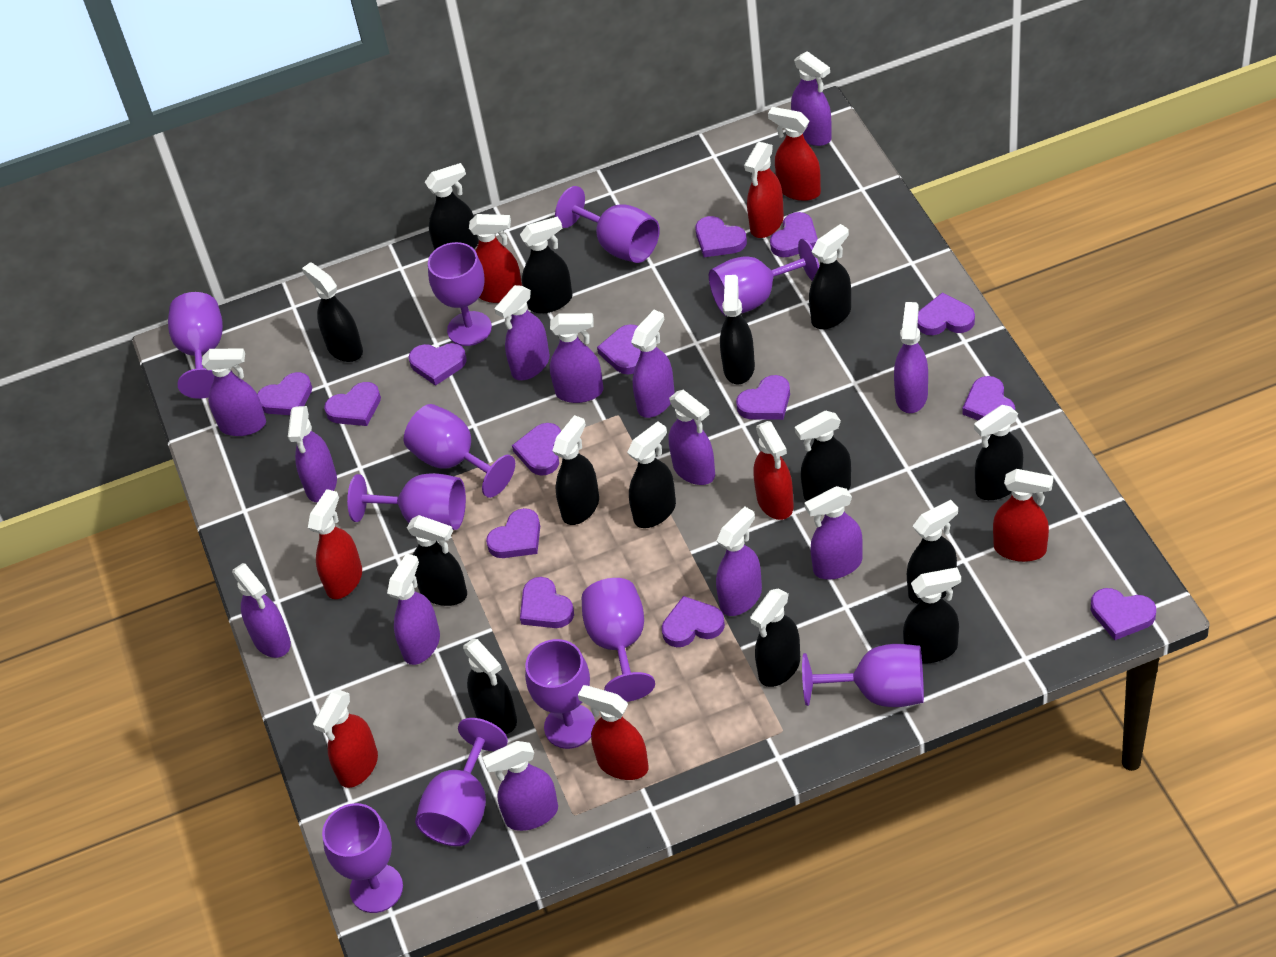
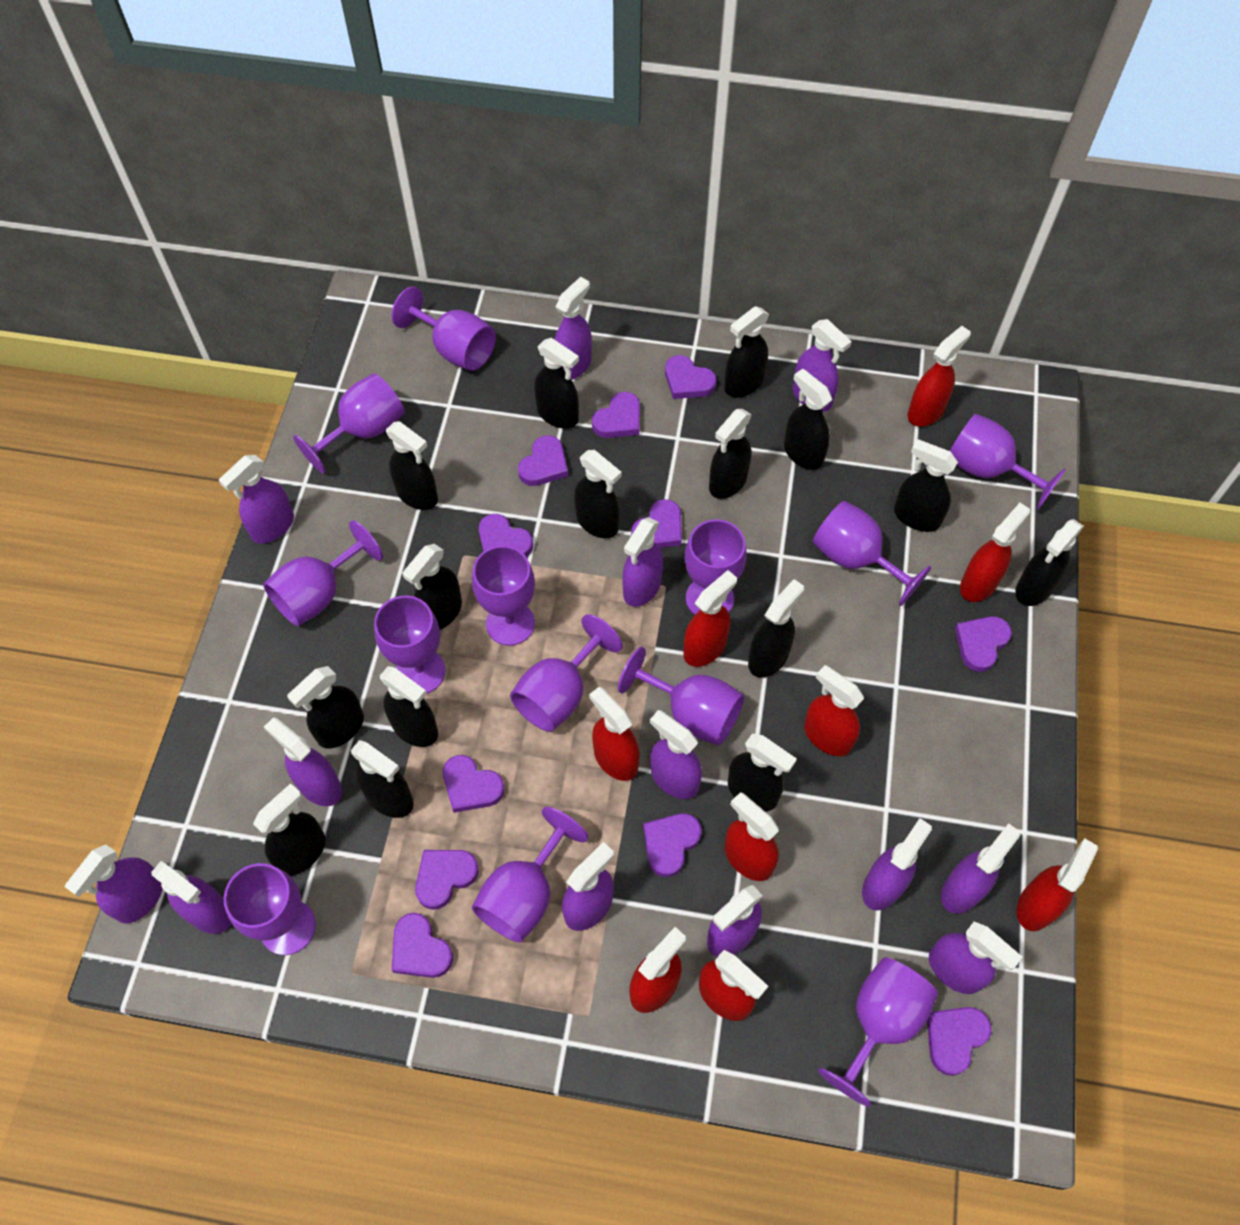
black spray bottle: 14 -> 15
purple goblet: 11 -> 13
purple heart: 14 -> 11
red spray bottle: 8 -> 9

